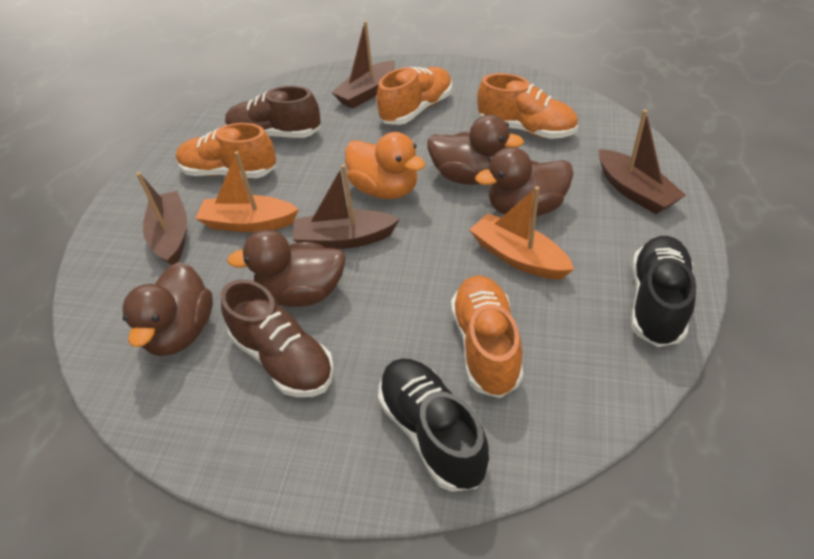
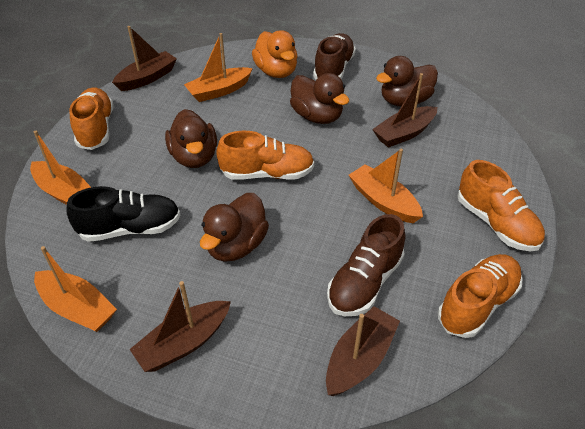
black shoe: 2 -> 1
orange boat: 2 -> 4

